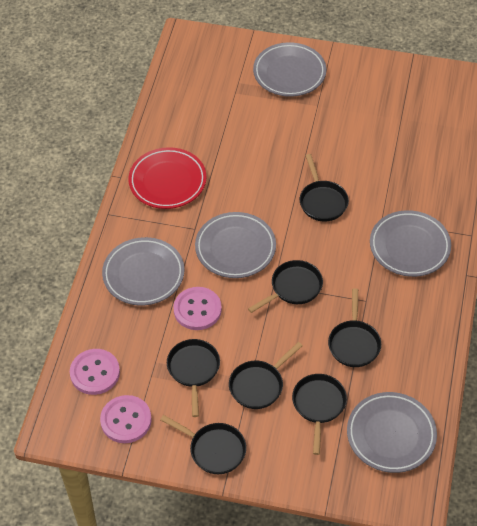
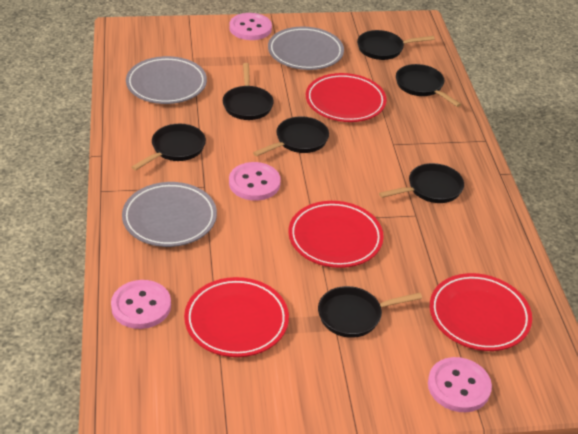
grey plate: 5 -> 3
pink button: 3 -> 4
red plate: 1 -> 4

